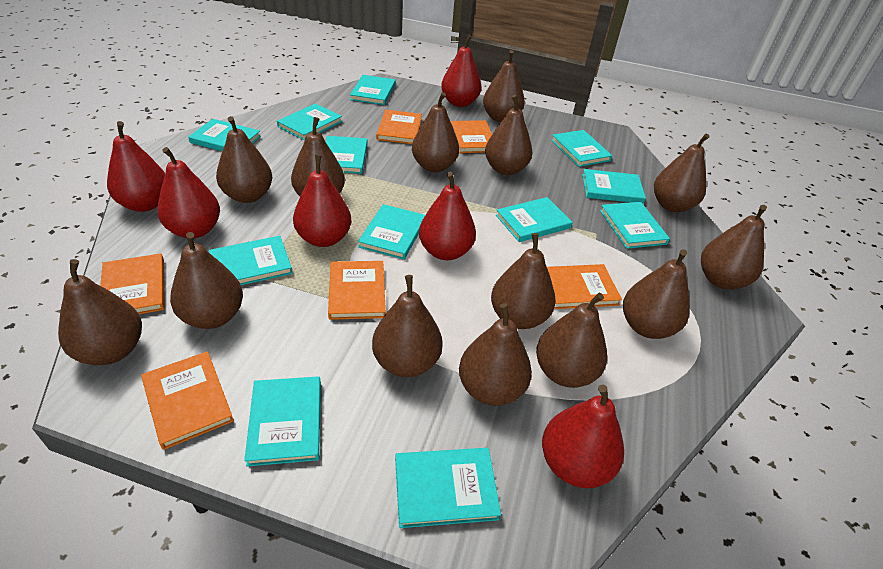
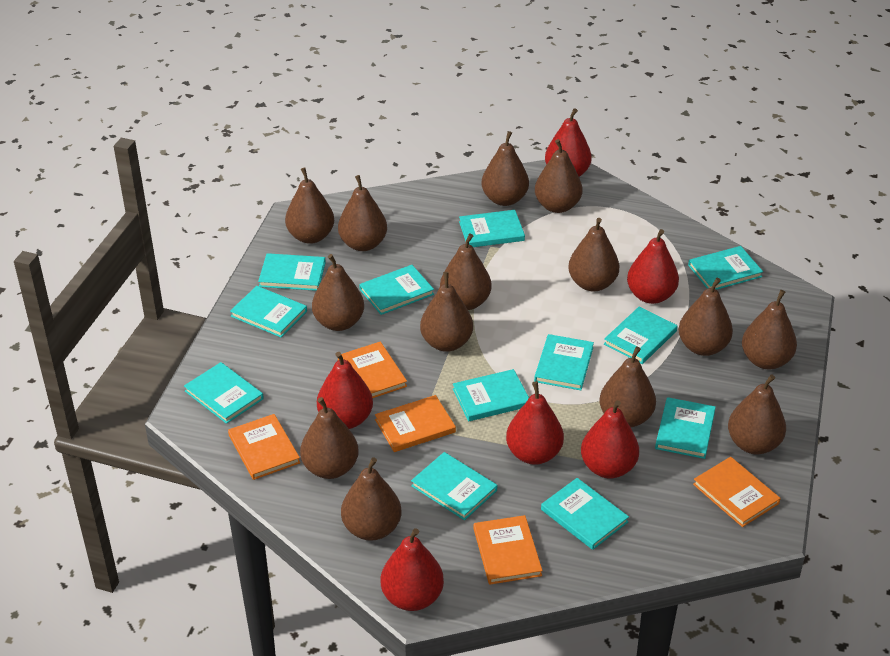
orange book: 6 -> 5

